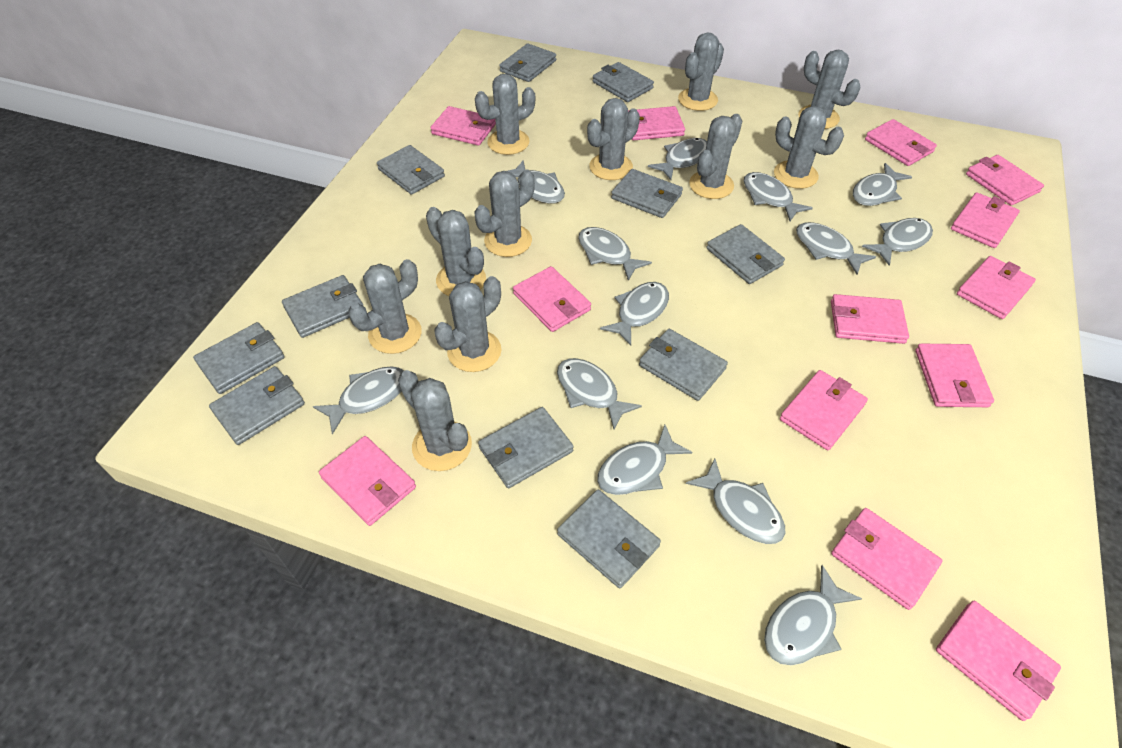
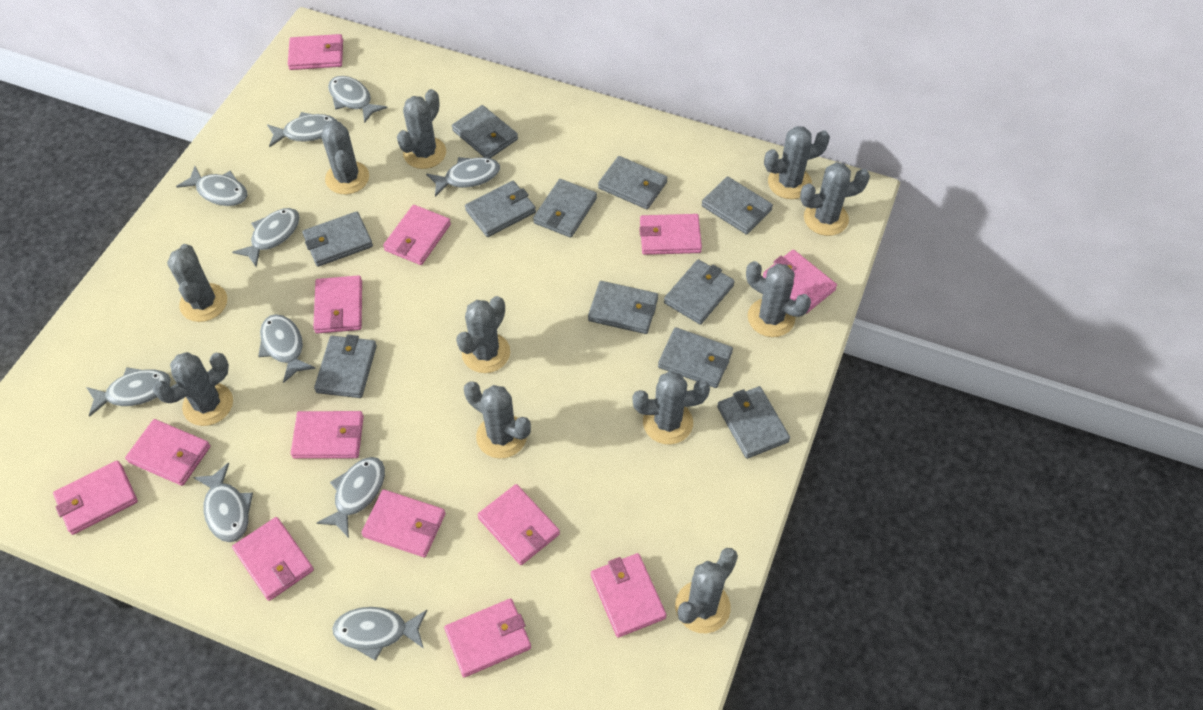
grey fish: 13 -> 10

